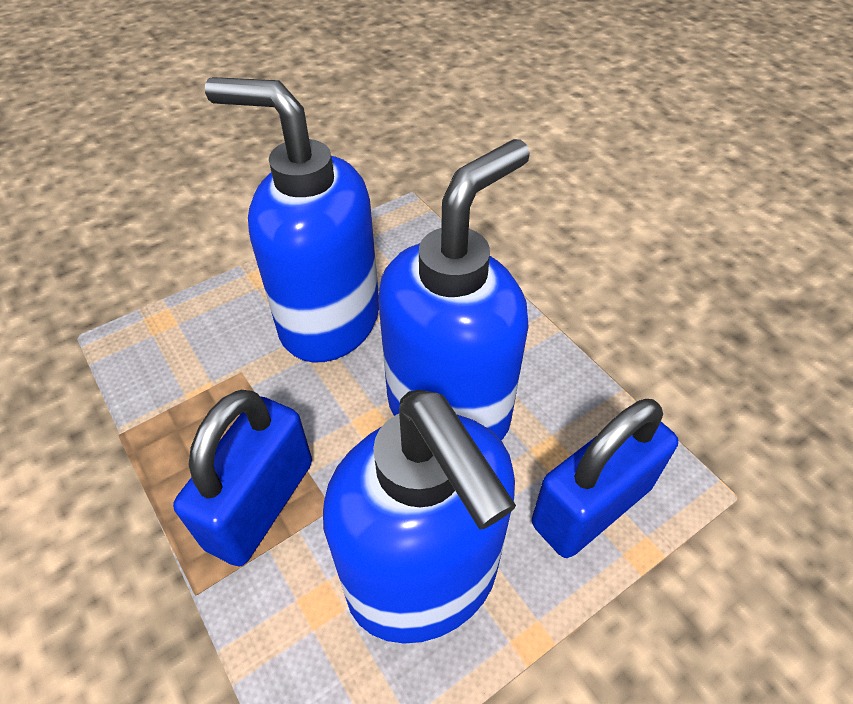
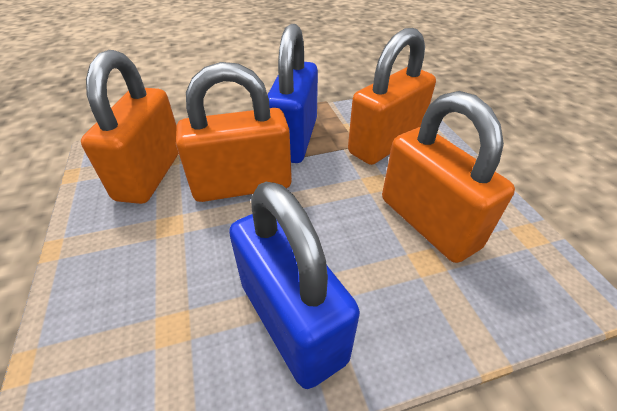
blue soap dispenser: 3 -> 0
orange padlock: 0 -> 4

